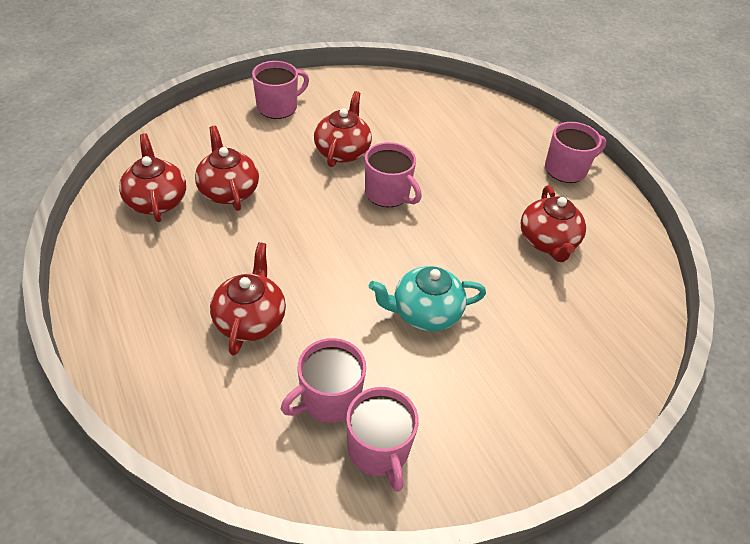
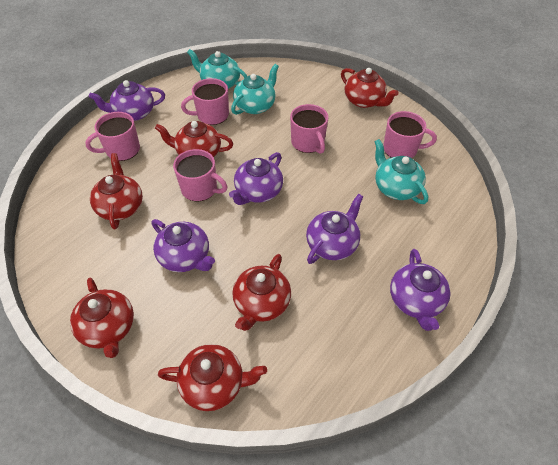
purple teapot: 0 -> 5
red teapot: 5 -> 6
turquoise teapot: 1 -> 3

